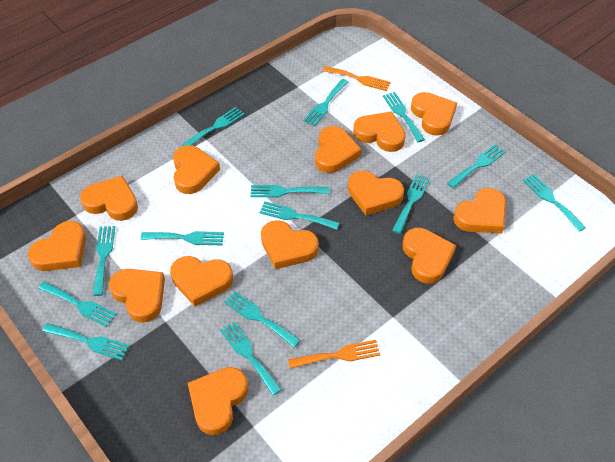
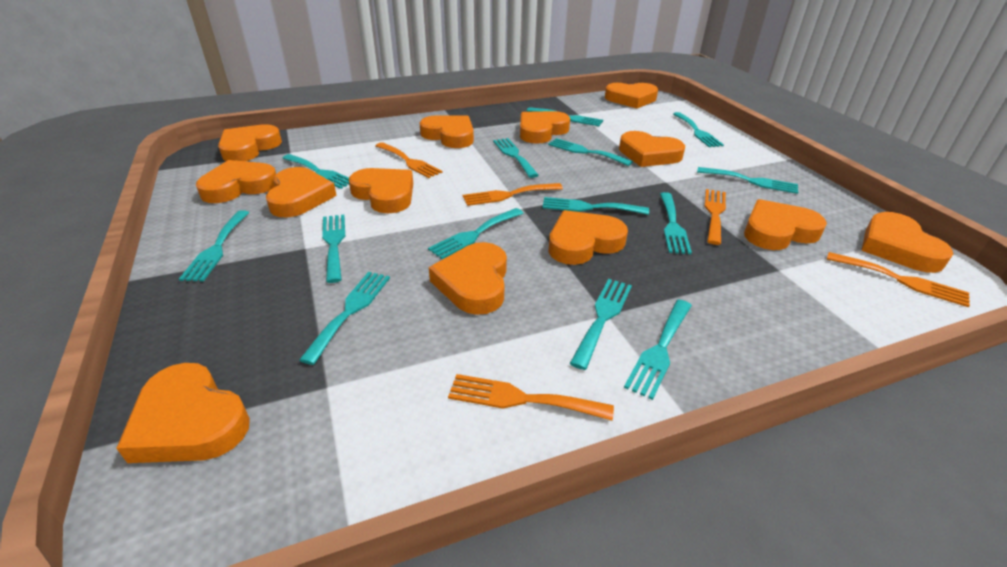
orange fork: 2 -> 5

